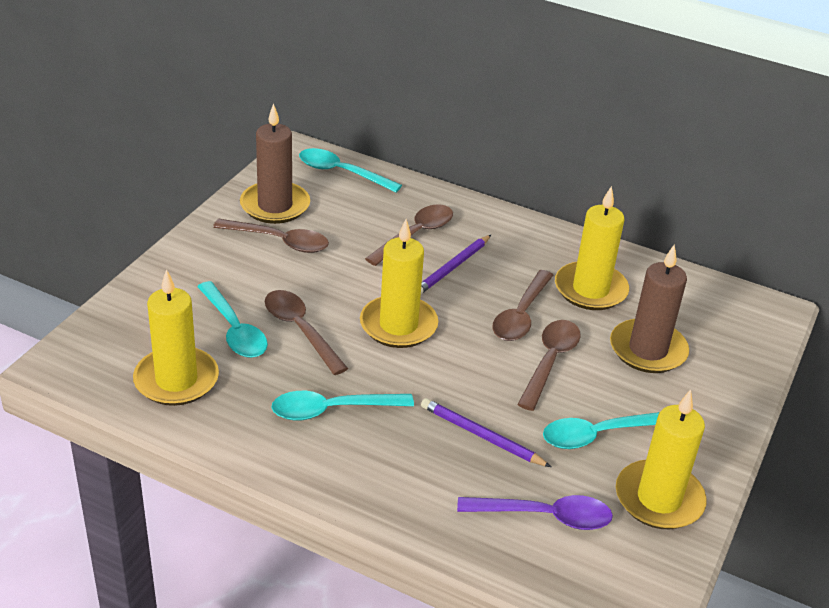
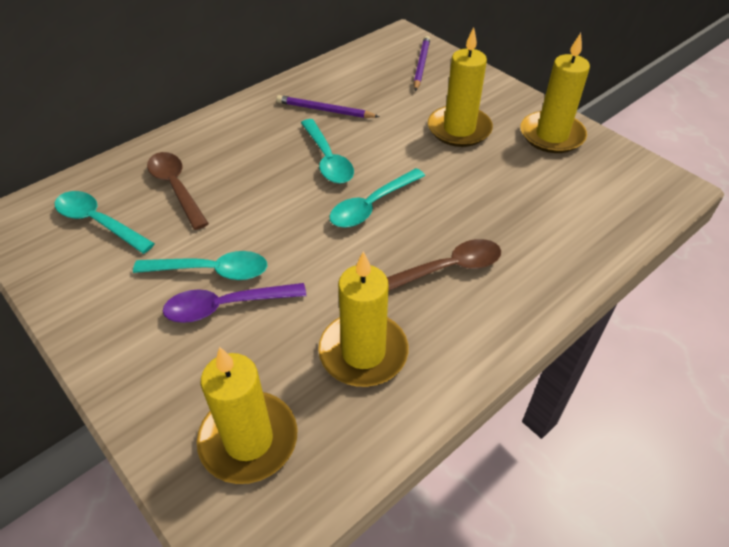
brown candle: 2 -> 0
brown spoon: 5 -> 2

